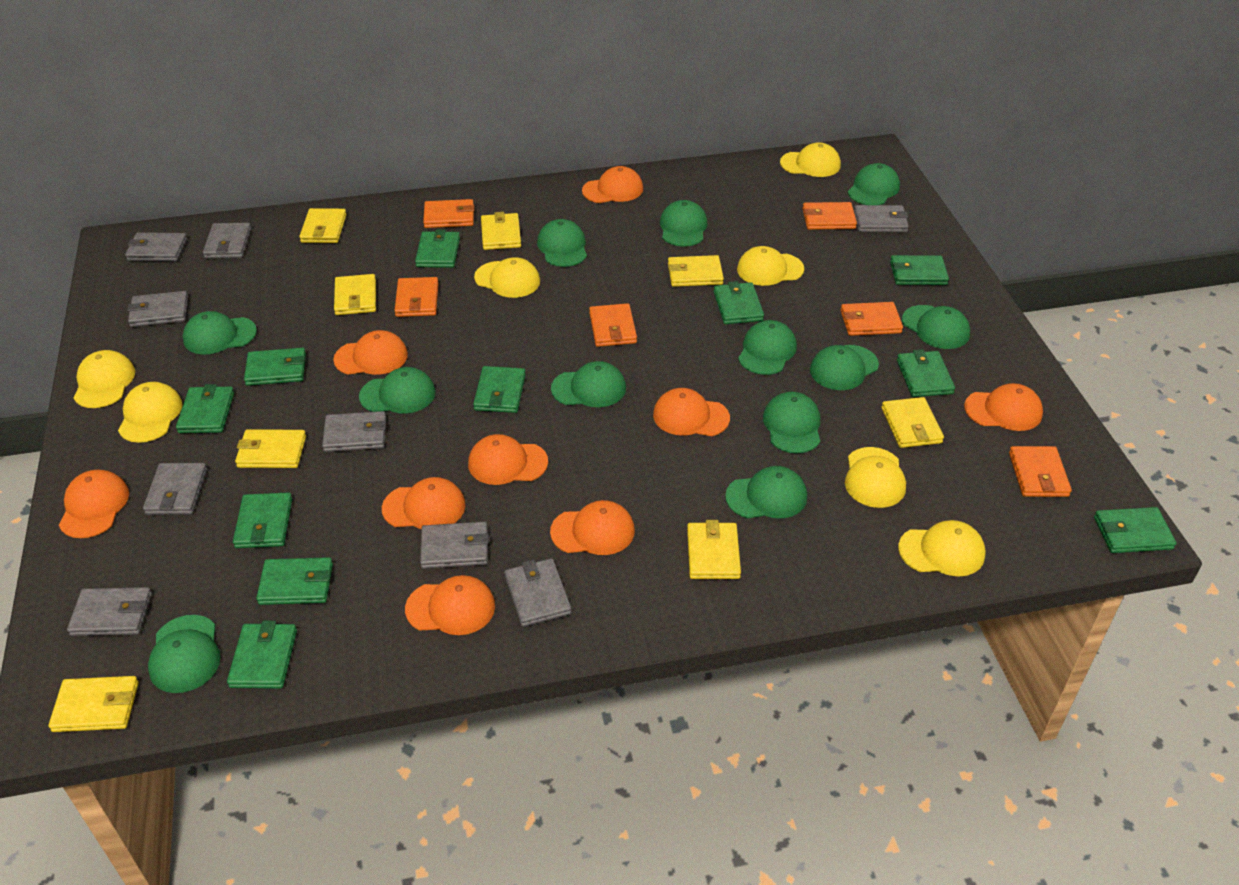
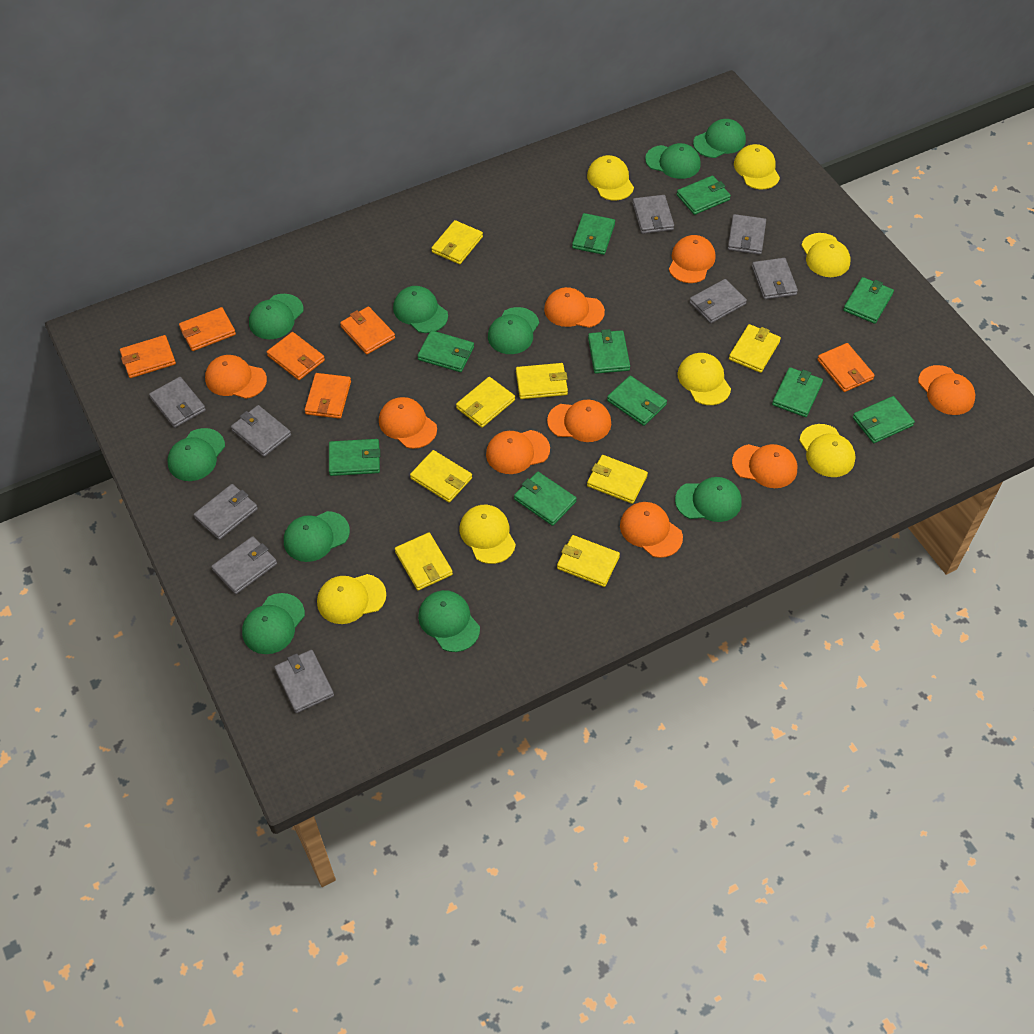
green cap: 12 -> 10
green wallet: 11 -> 10

